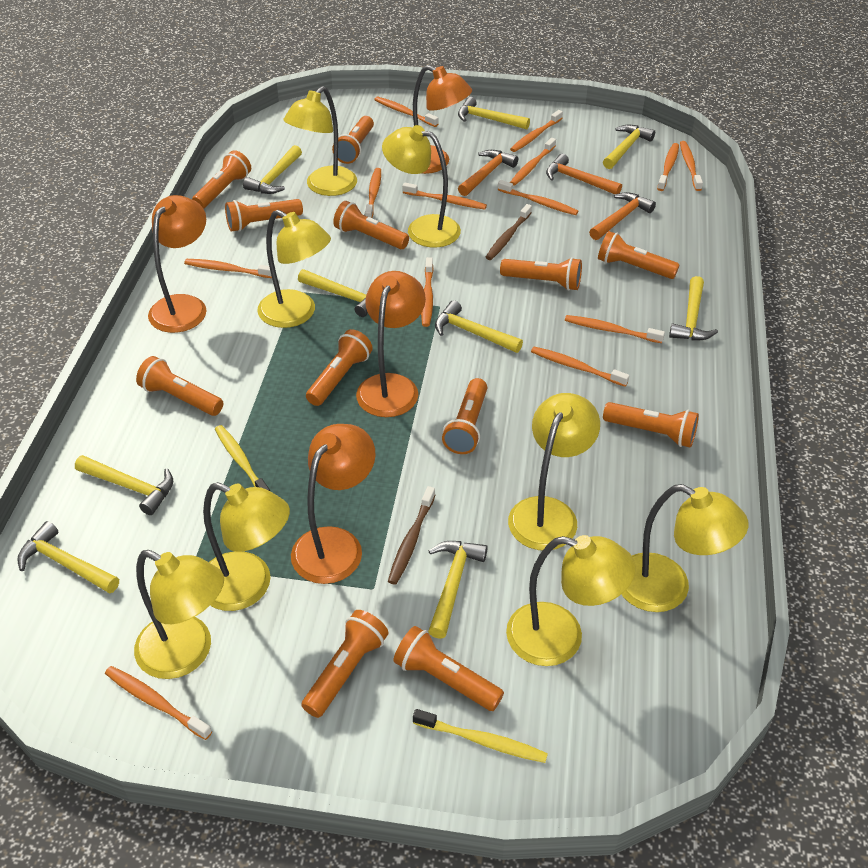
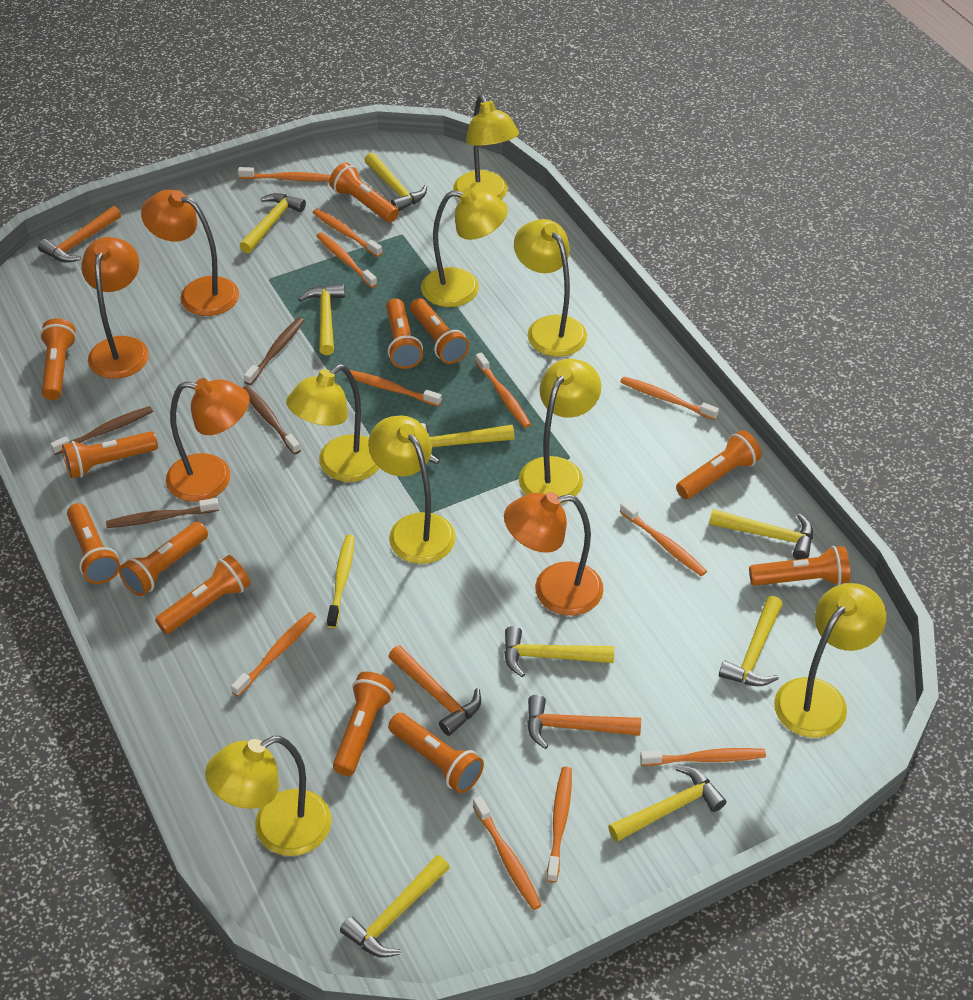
brown toothbrush: 2 -> 4
orange toothbrush: 13 -> 11
yellow toothbrush: 2 -> 1

